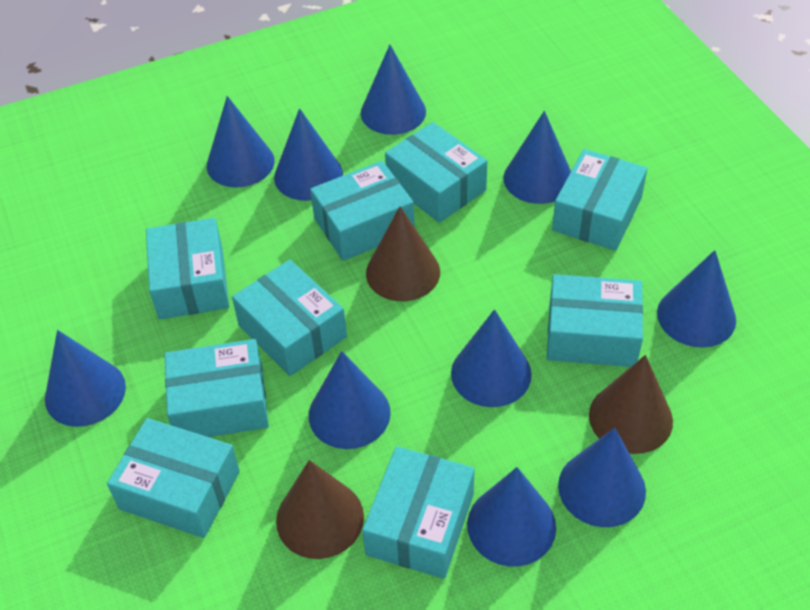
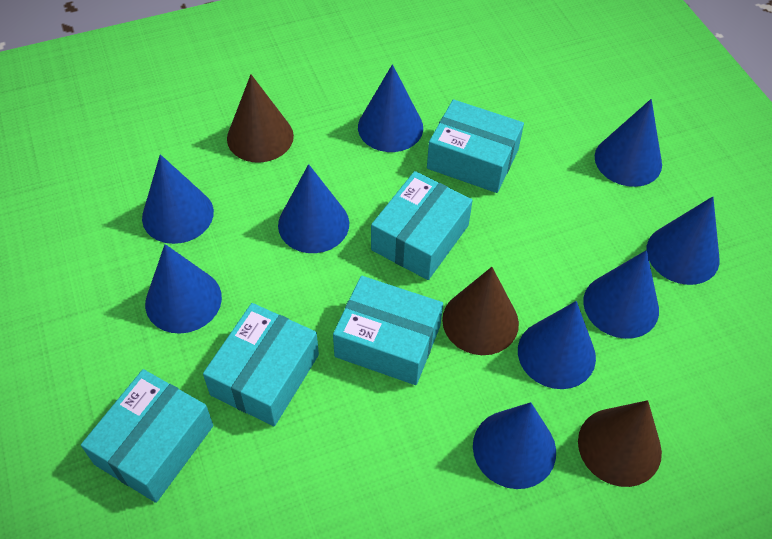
blue cone: 10 -> 9
turquoise box: 9 -> 5

